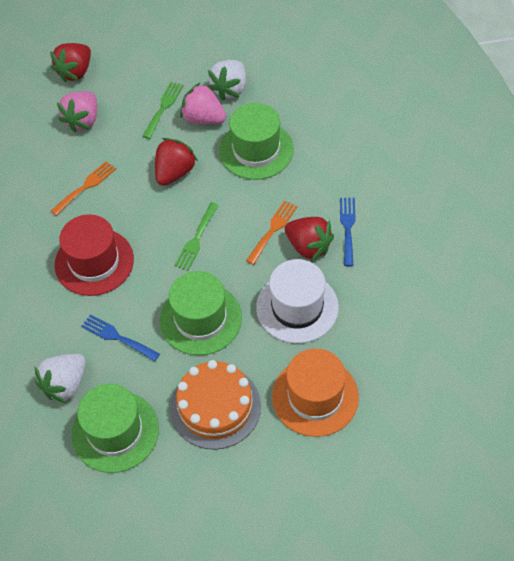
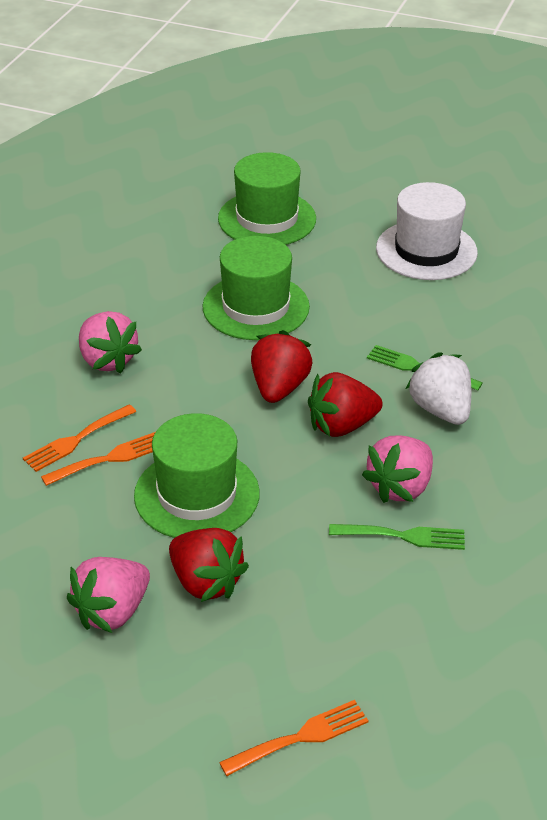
blue fork: 2 -> 0
orange cake: 1 -> 0
orange fork: 2 -> 3
orange hat: 1 -> 0
pink strawberry: 2 -> 3
red hat: 1 -> 0
white strawberry: 2 -> 1

